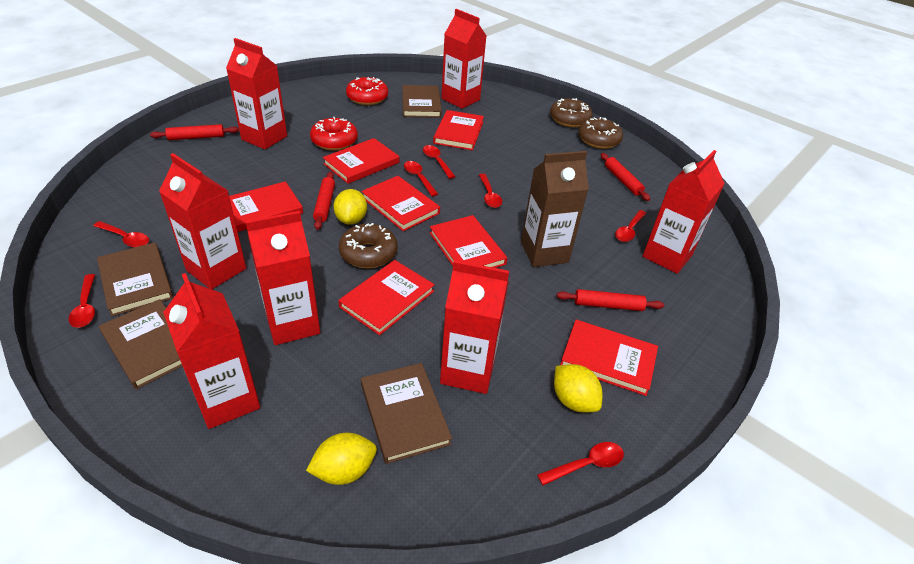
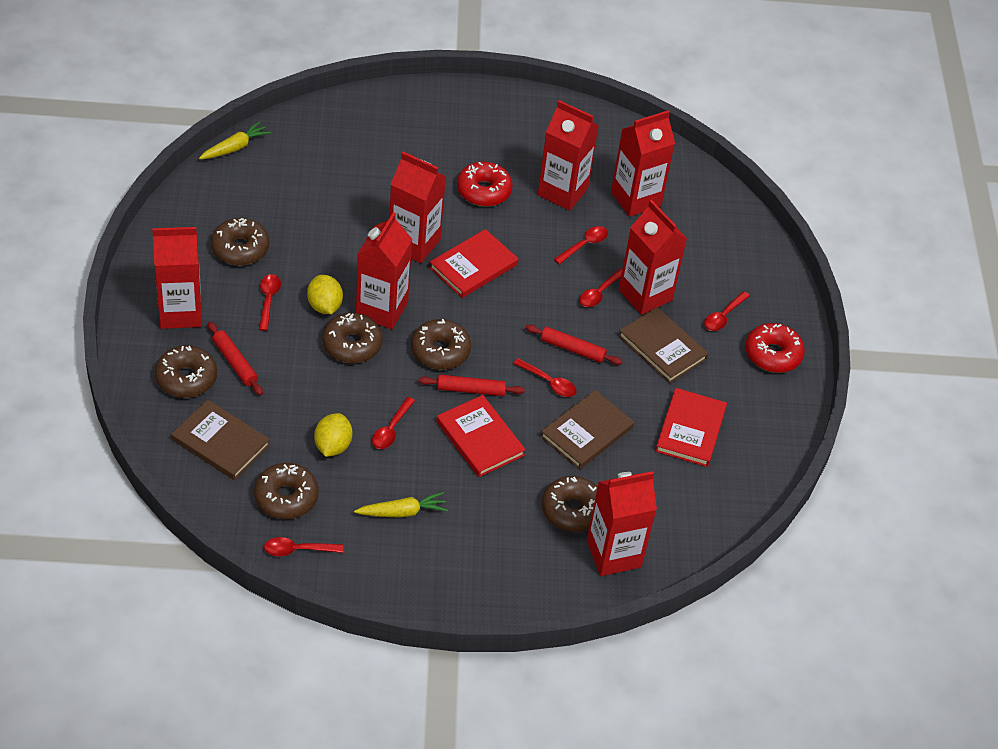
brown book: 4 -> 3
brown carton: 1 -> 0
brown donut: 3 -> 6
red book: 7 -> 3
red rolling pin: 4 -> 3
yellow carrot: 0 -> 2
yellow lemon: 3 -> 2

